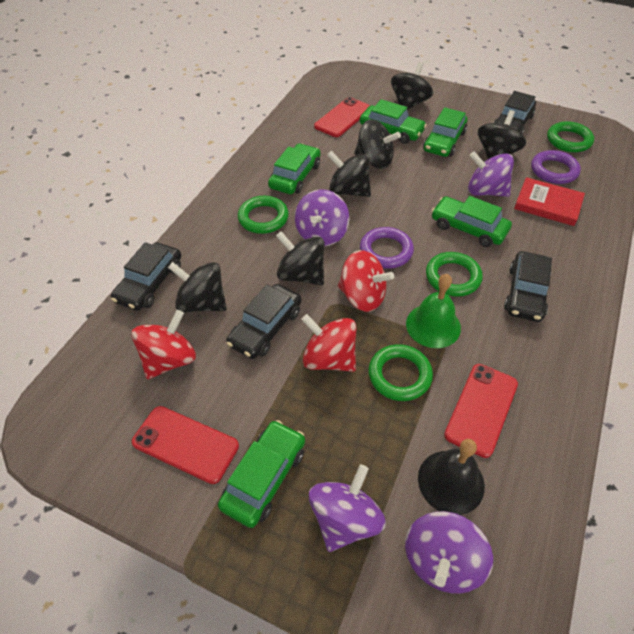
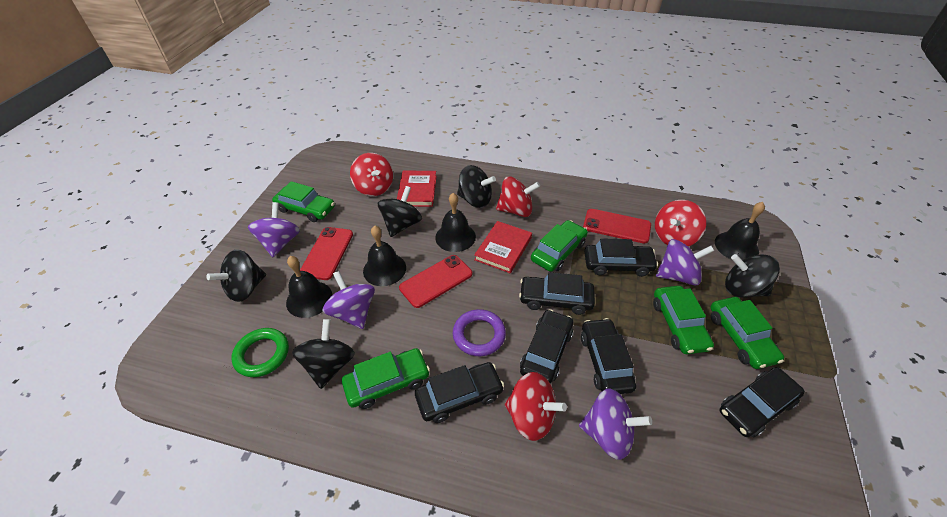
black bell: 1 -> 4
black car: 4 -> 6
black spinning top: 6 -> 5
green bell: 1 -> 0
green ring: 4 -> 1
purple ring: 2 -> 1
red book: 1 -> 2
red spinning top: 3 -> 4

